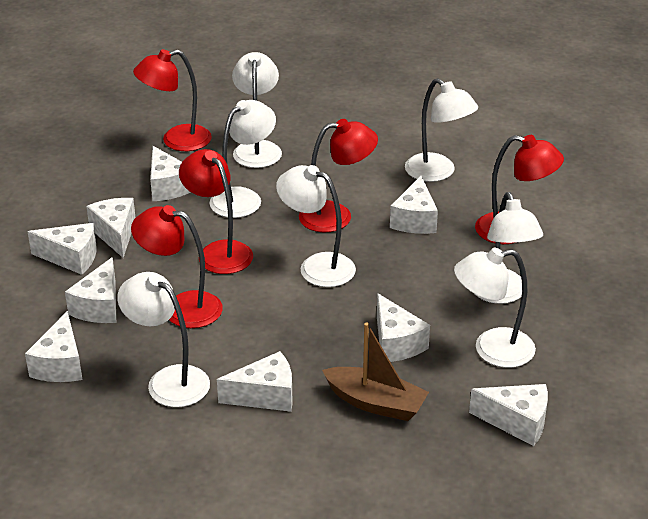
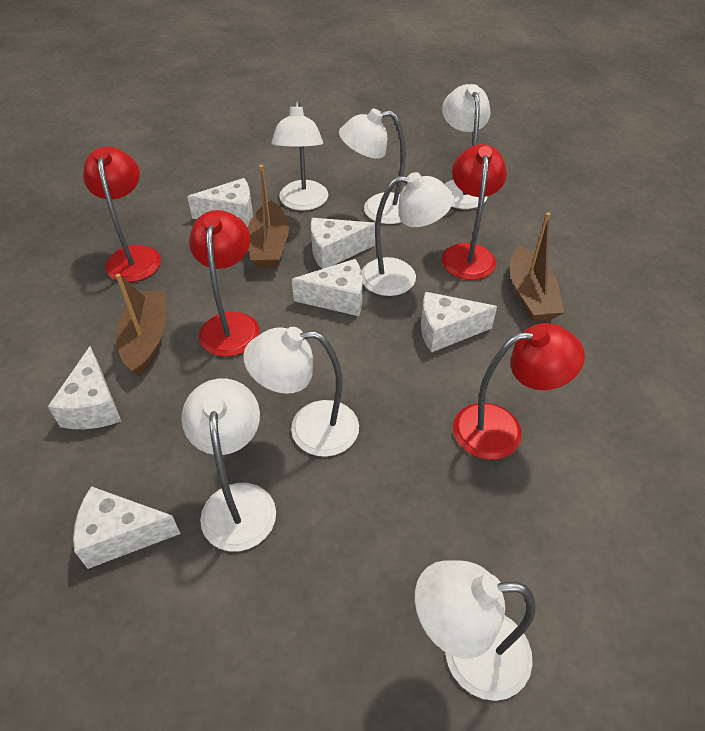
brown boat: 1 -> 3
red lamp: 5 -> 4
white cheese: 9 -> 6

